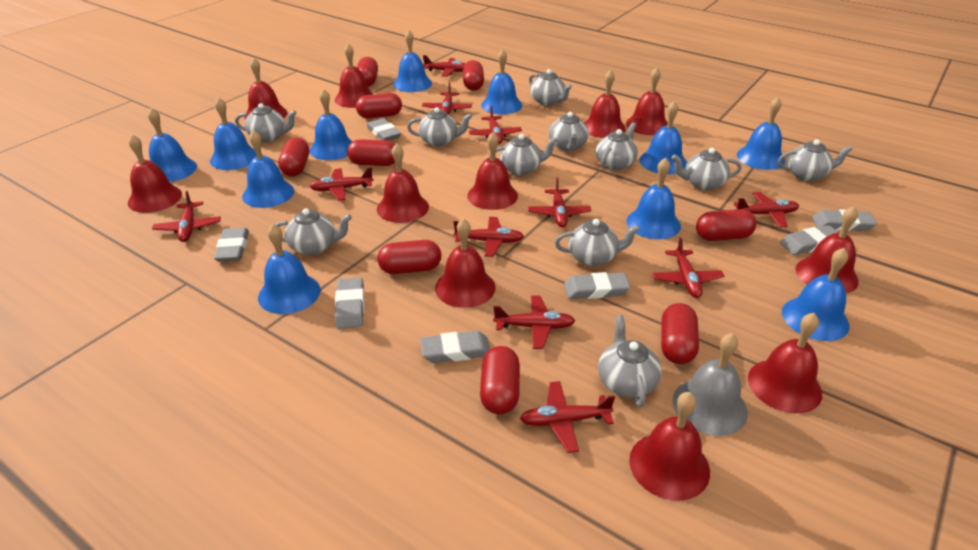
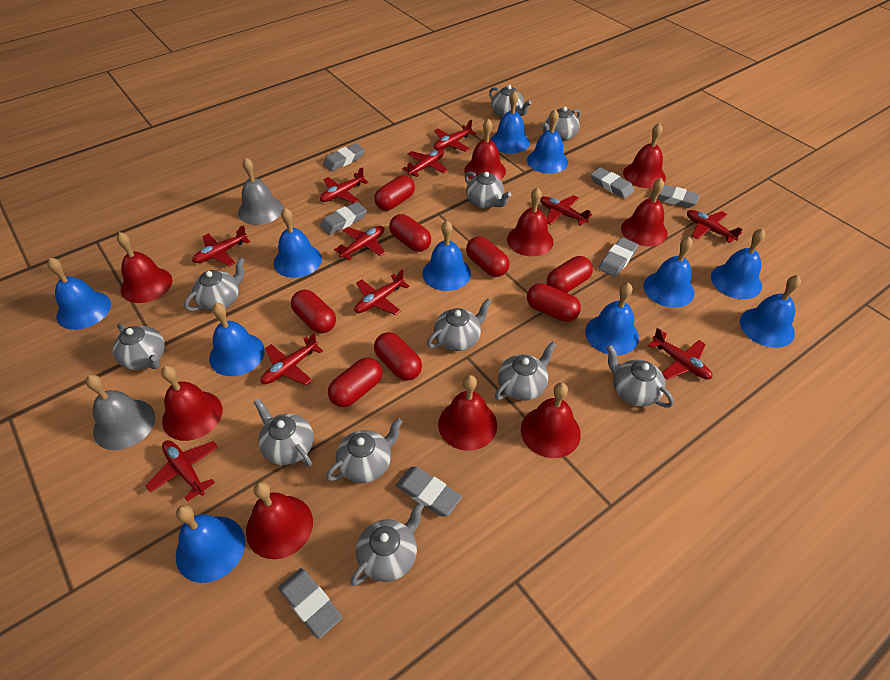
grey bell: 1 -> 2
red bell: 11 -> 9
red capsule: 9 -> 8

